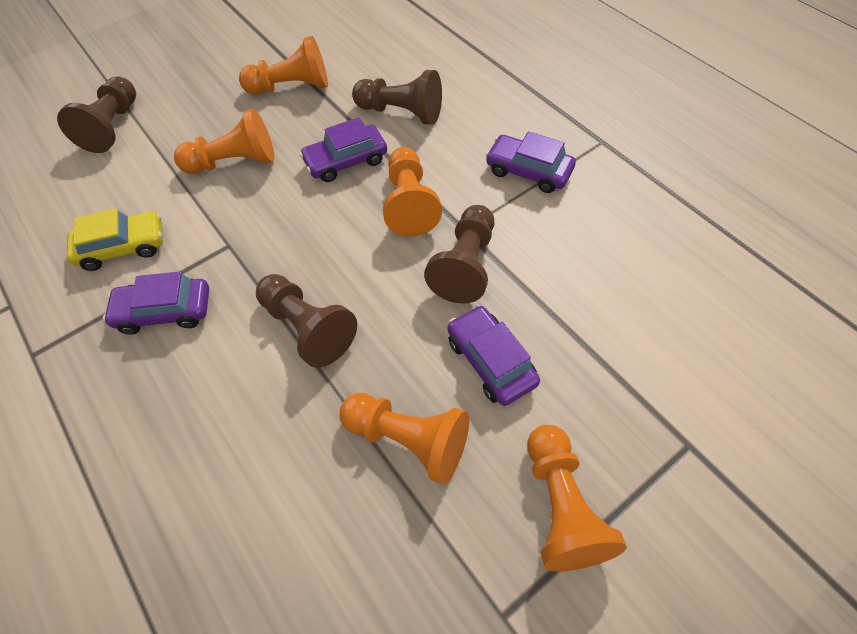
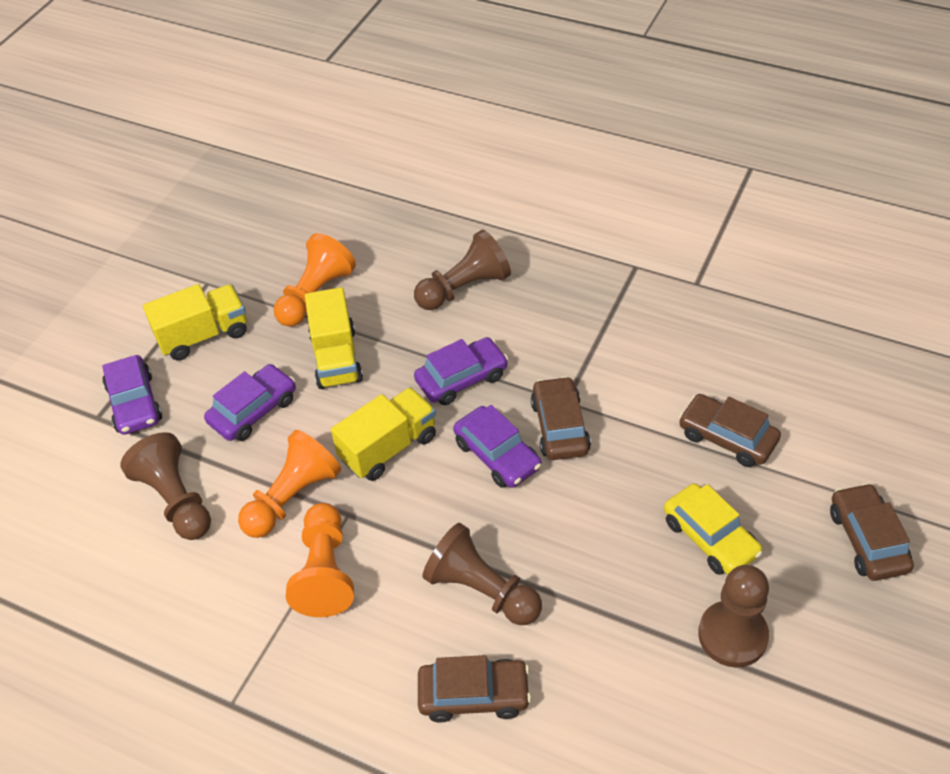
brown car: 0 -> 4
orange pawn: 5 -> 3
yellow truck: 0 -> 3

